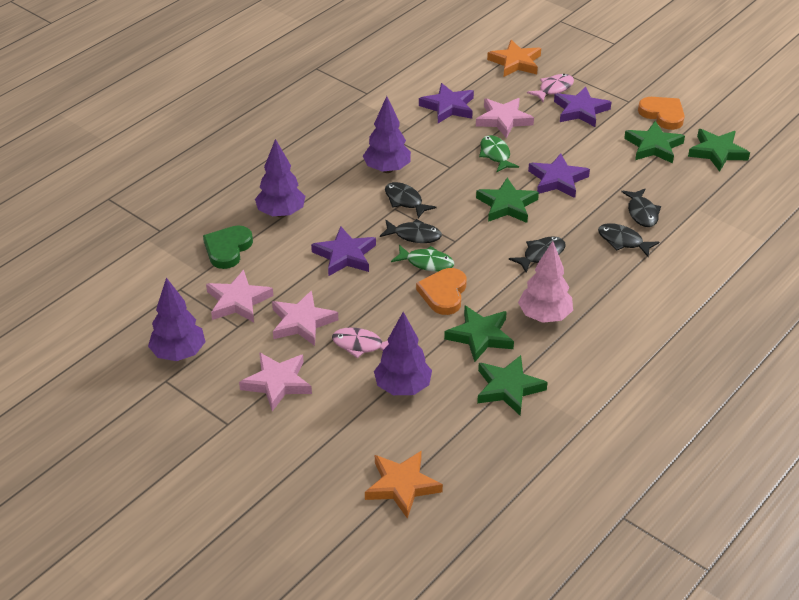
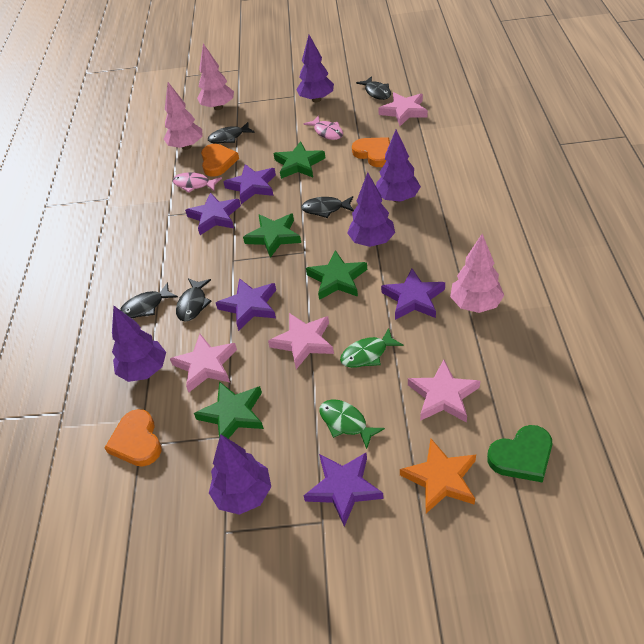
green star: 5 -> 4
orange heart: 2 -> 3
orange star: 2 -> 1
pink tree: 1 -> 3
purple star: 4 -> 5
purple tree: 4 -> 5

